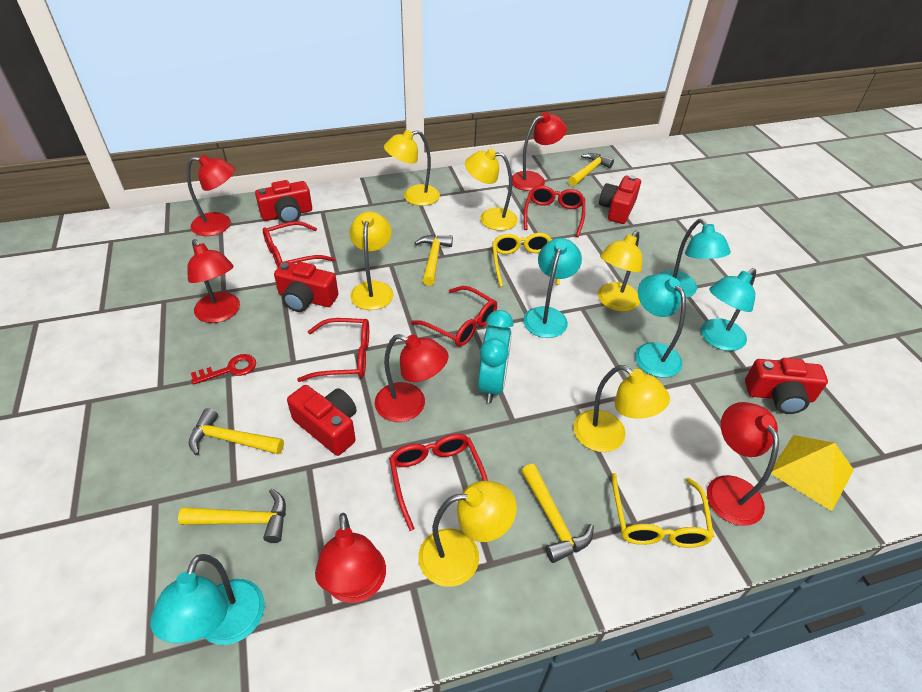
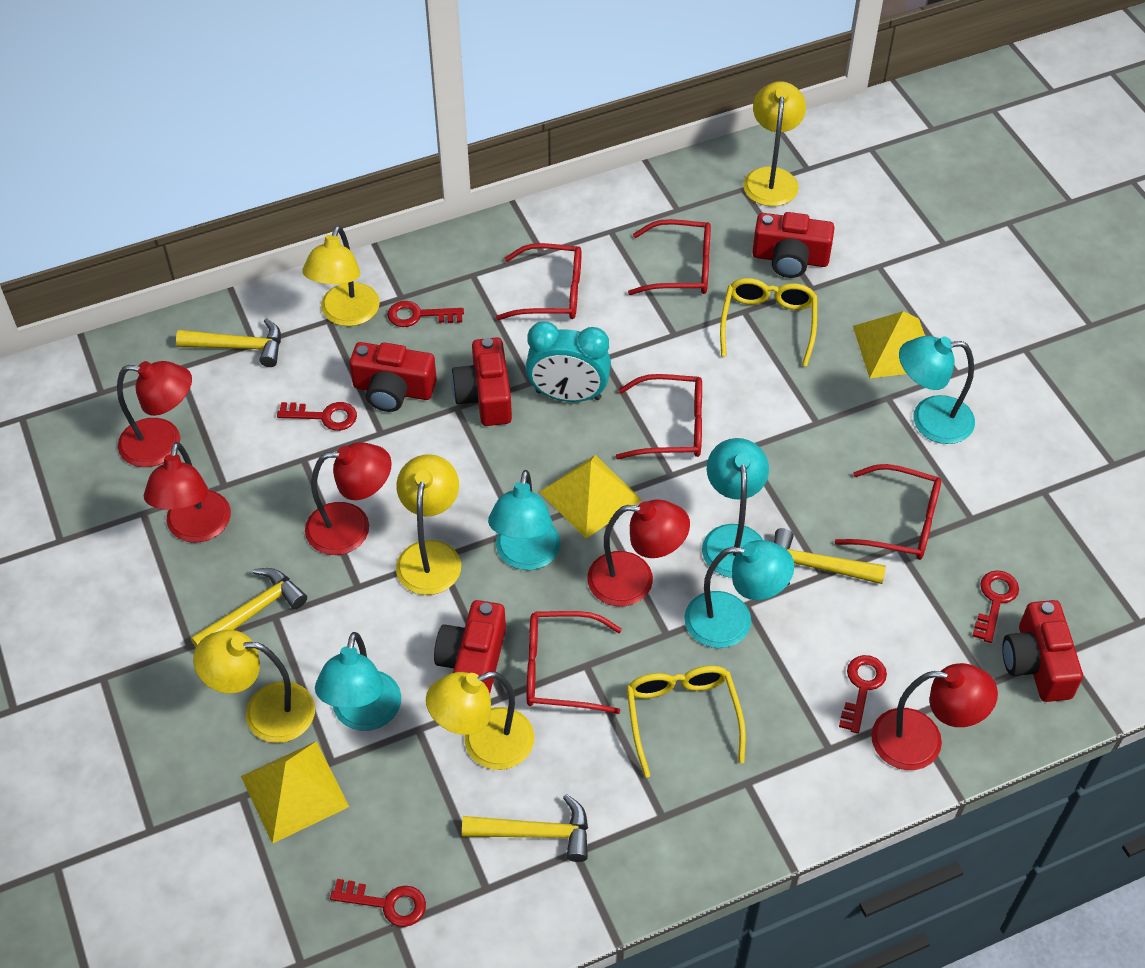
red key: 1 -> 5
red lamp: 6 -> 5
yellow hammer: 5 -> 4
yellow lamp: 6 -> 5
yellow pyramid: 1 -> 3

